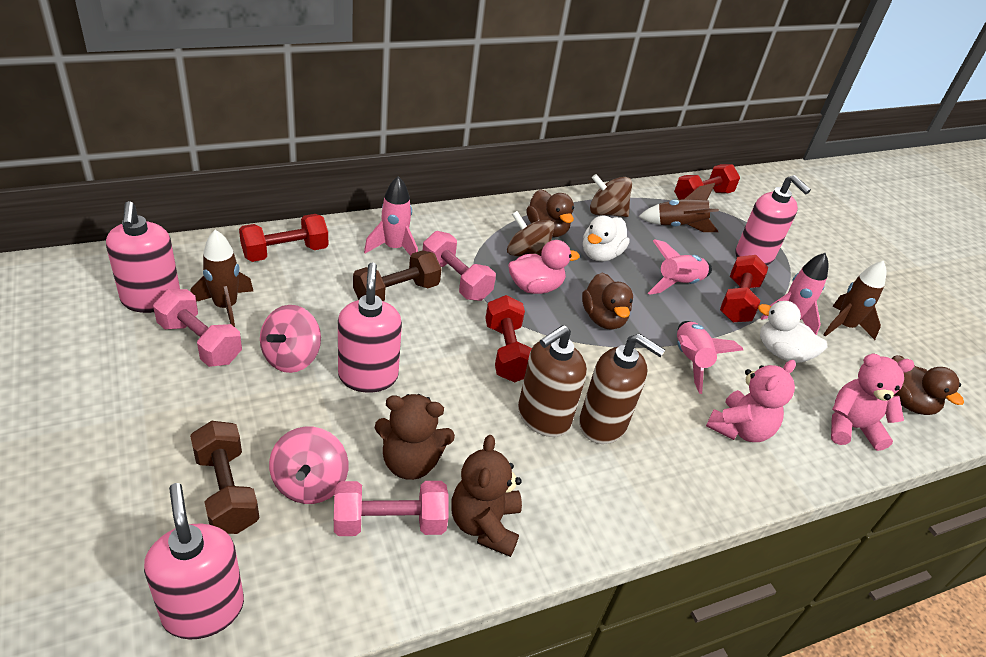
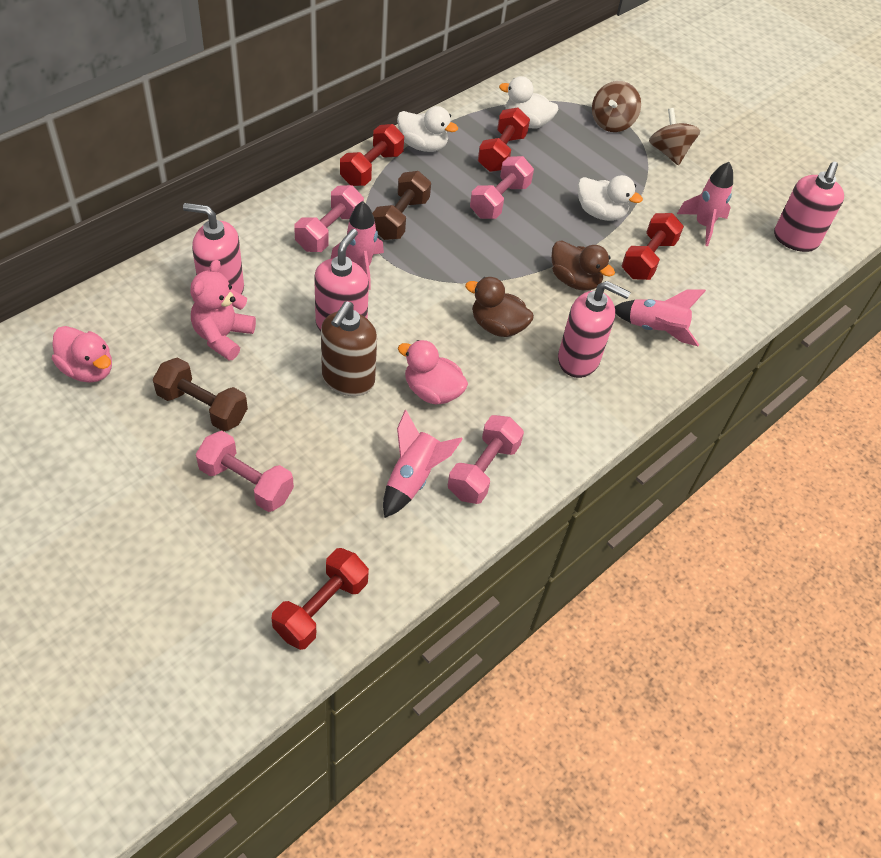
brown duck: 3 -> 2
brown rocket: 3 -> 0
brown soap dispenser: 2 -> 1
brown teddy bear: 2 -> 0
pink duck: 1 -> 2
pink dumbbell: 3 -> 4
pink spinning top: 2 -> 0
pink teddy bear: 2 -> 1
white duck: 2 -> 3

